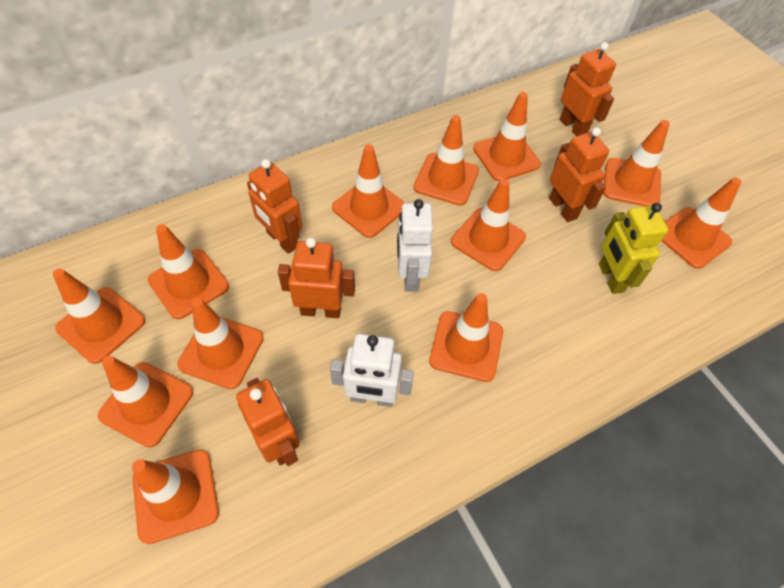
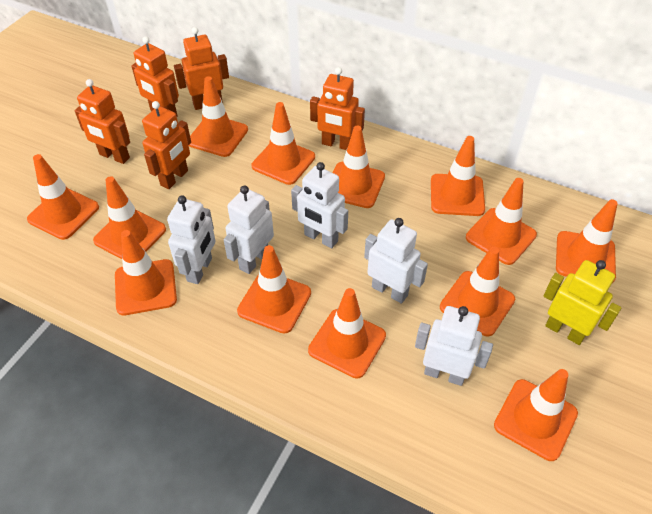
orange traffic cone: 12 -> 13
white robot: 2 -> 5

